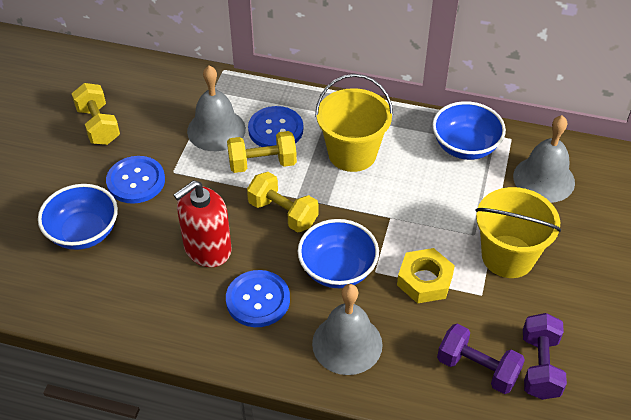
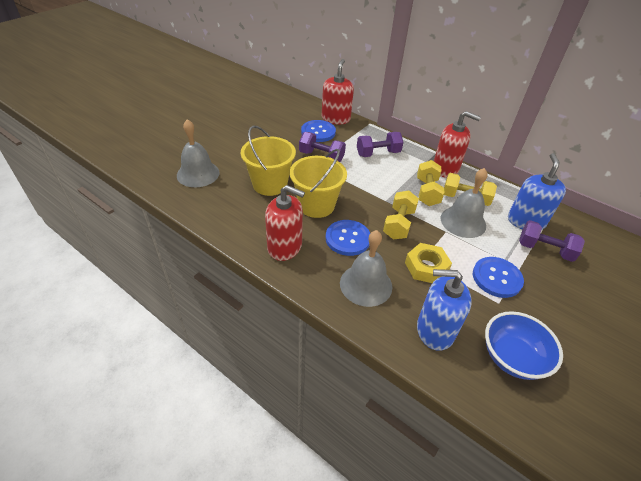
blue bowl: 3 -> 1
blue soap dispenser: 0 -> 2
purple dumbbell: 2 -> 3
red soap dispenser: 1 -> 3

